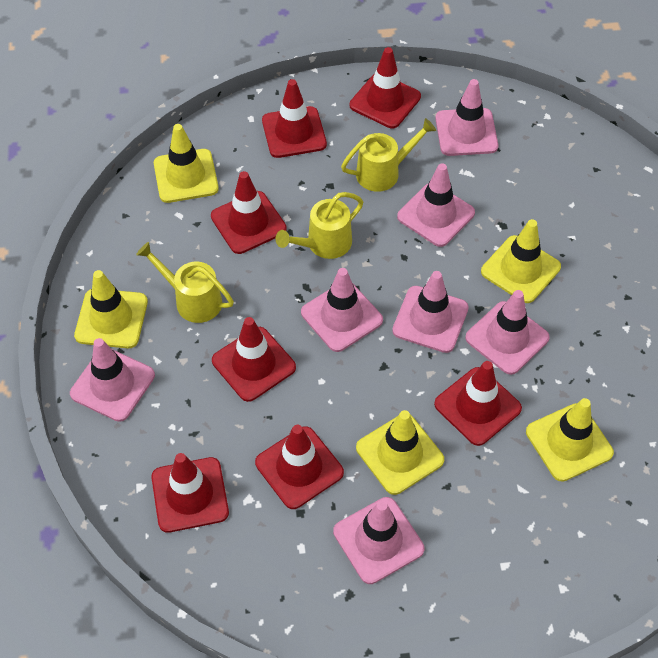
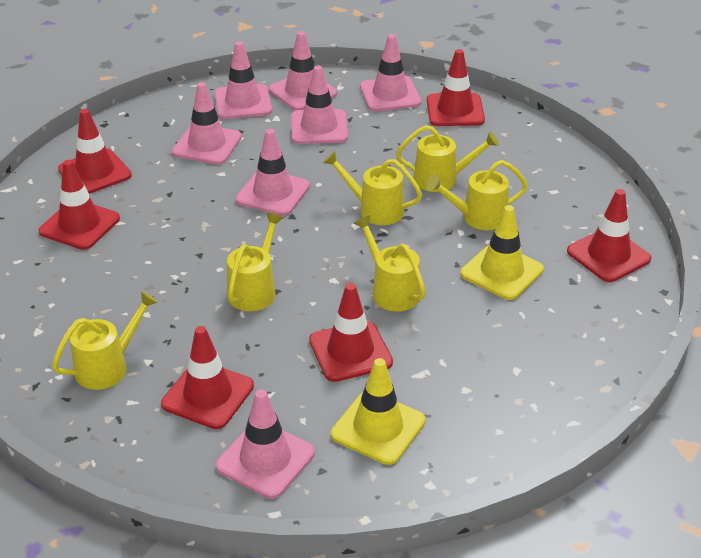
red traffic cone: 7 -> 6
yellow traffic cone: 5 -> 2
yellow watering can: 3 -> 6

